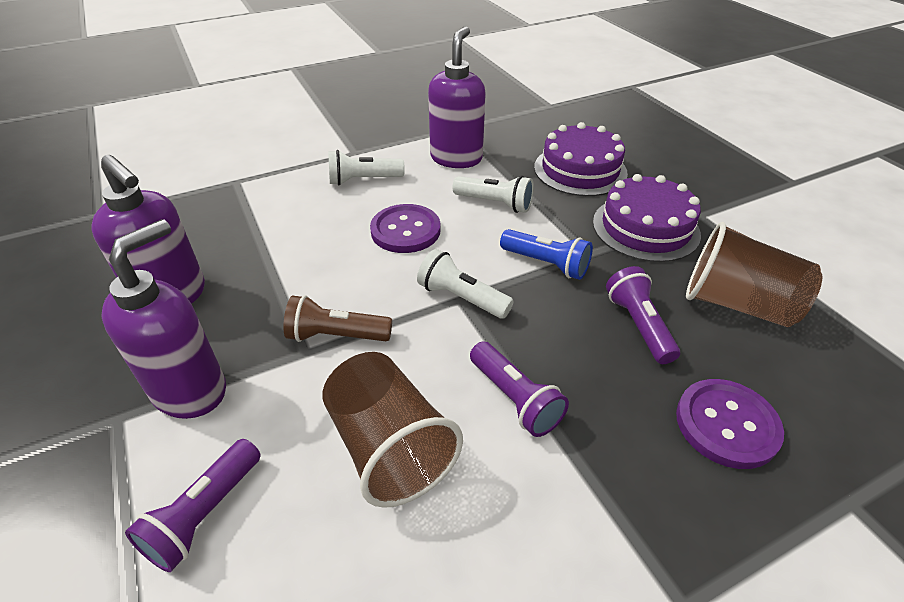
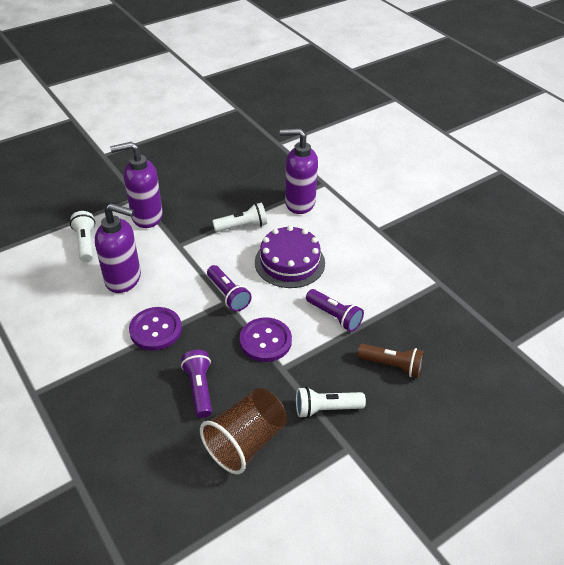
blue flashlight: 1 -> 0
brown cup: 2 -> 1
purple cake: 2 -> 1

